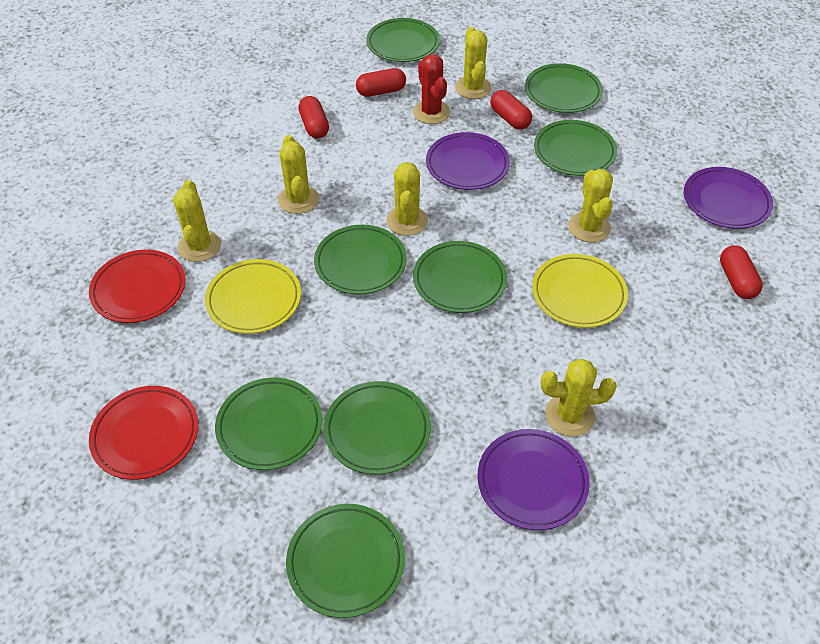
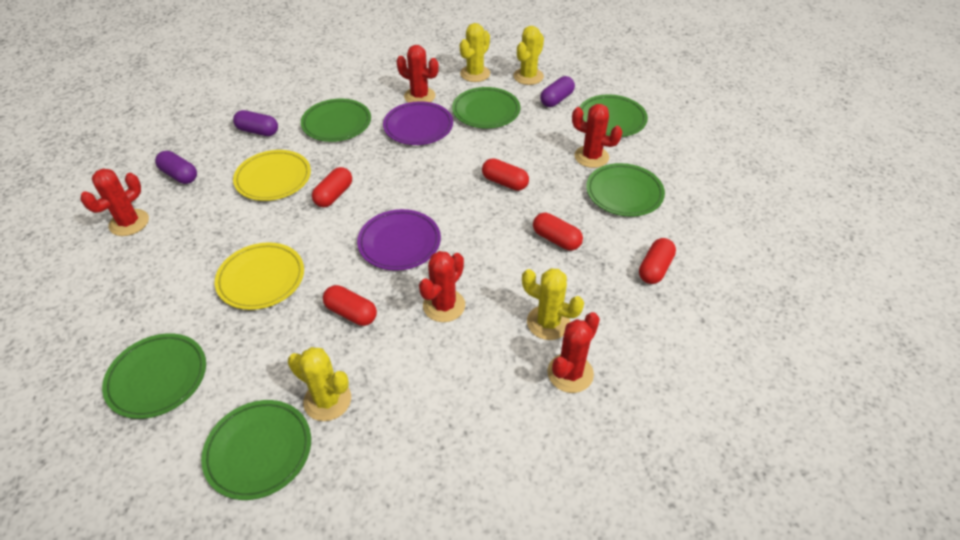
green plate: 8 -> 6
purple capsule: 0 -> 3
purple plate: 3 -> 2
red cactus: 1 -> 5
red capsule: 4 -> 5
red plate: 2 -> 0
yellow cactus: 6 -> 4

